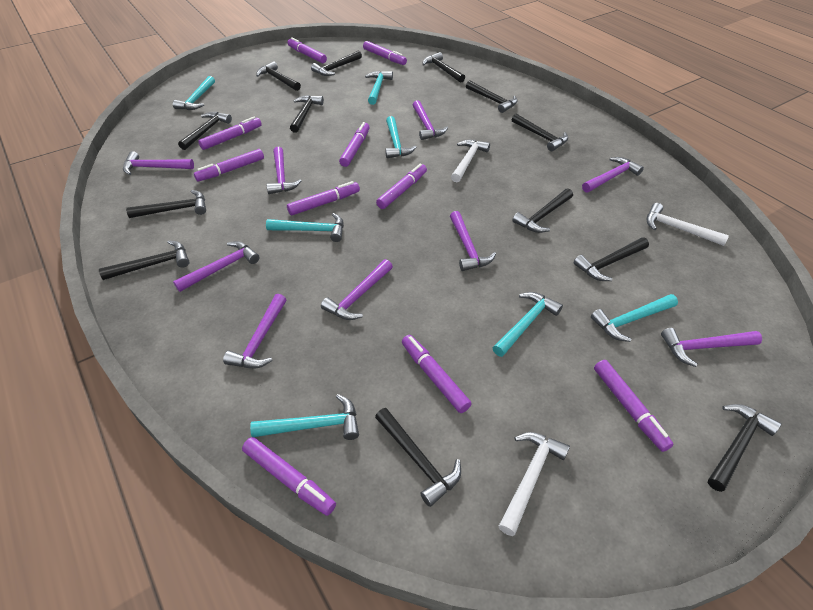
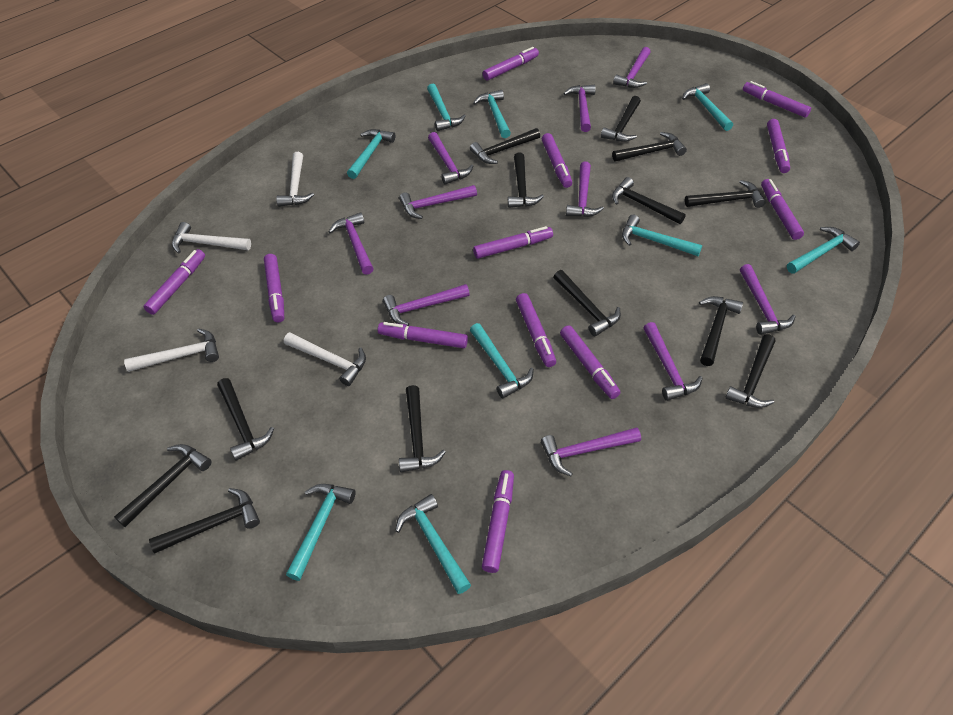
purple hammer: 9 -> 10
purple marker: 10 -> 12
turquoise hammer: 7 -> 9
white hammer: 3 -> 4

